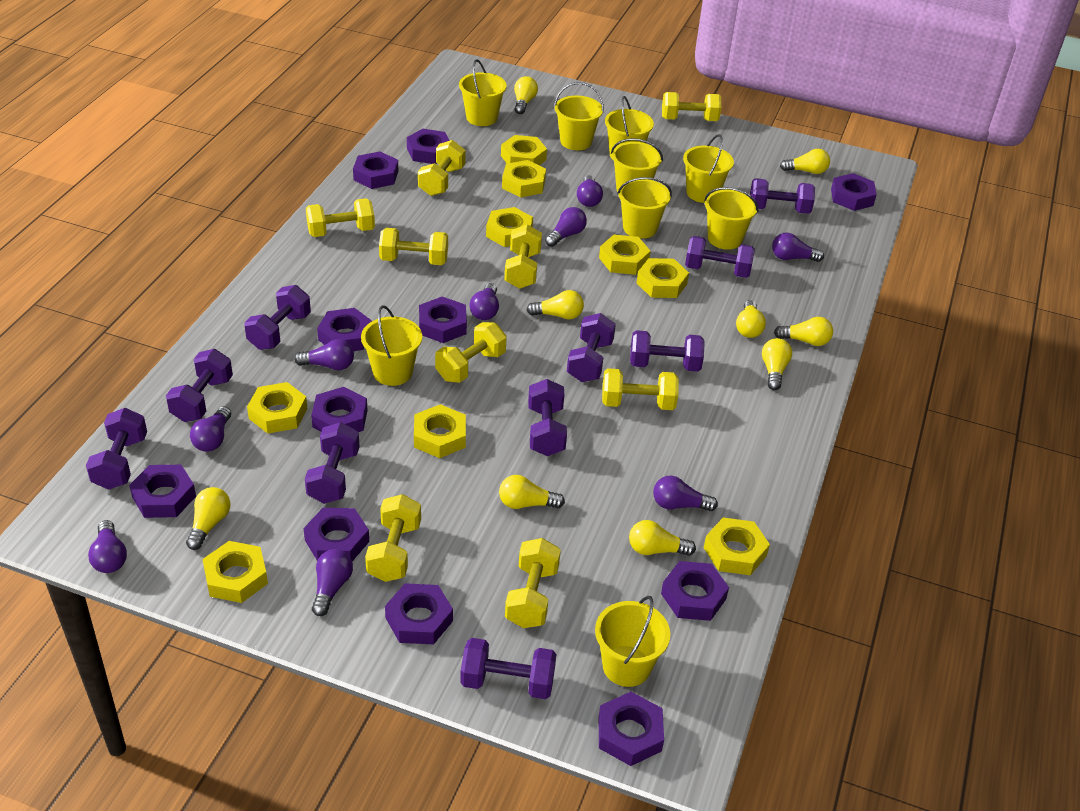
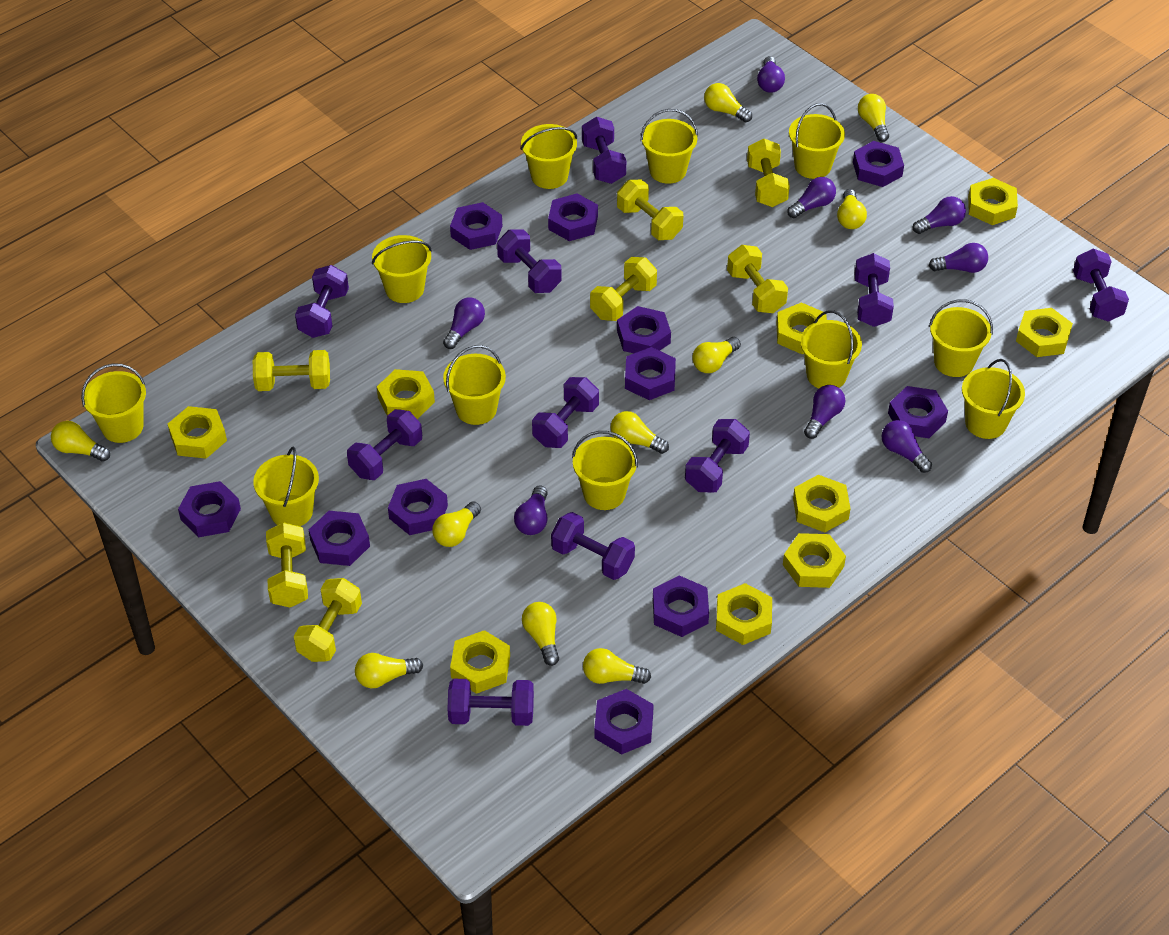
purple light bulb: 9 -> 8
yellow bucket: 9 -> 11
yellow dumbbell: 9 -> 7
yellow light bulb: 9 -> 10

